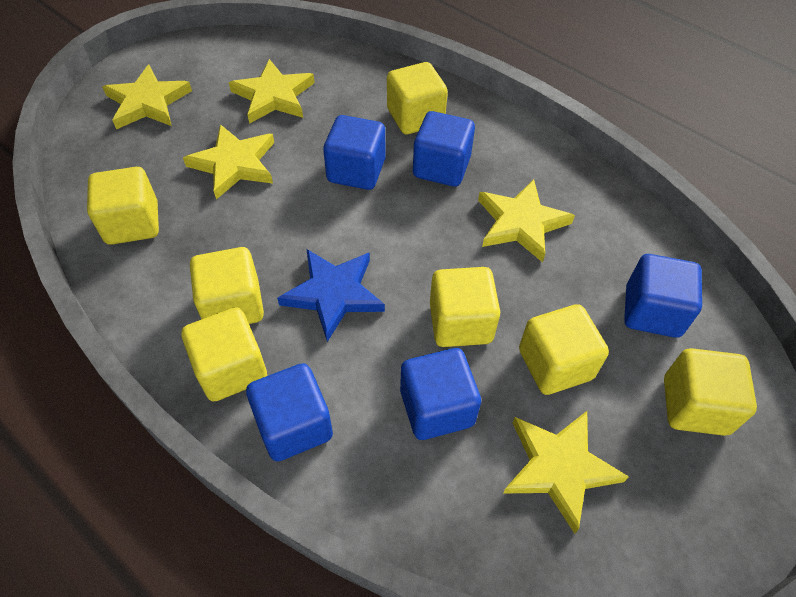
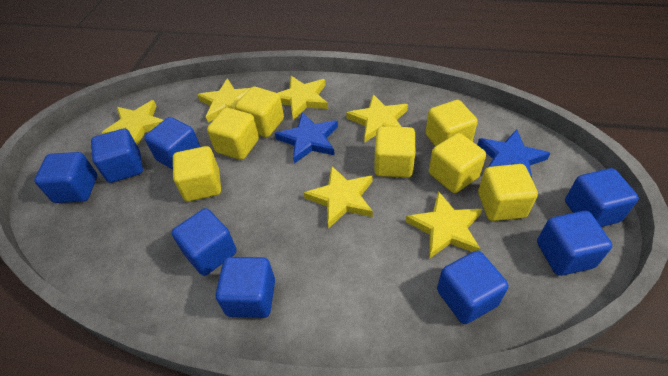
blue cube: 5 -> 8
blue star: 1 -> 2
yellow star: 5 -> 6

